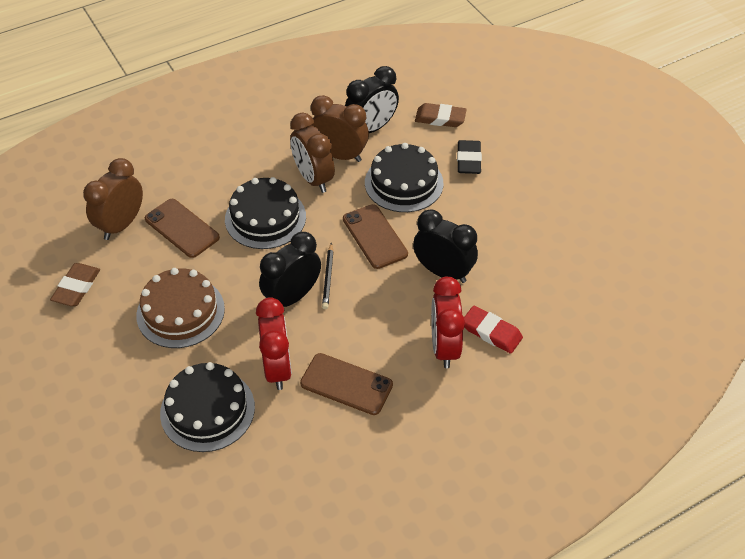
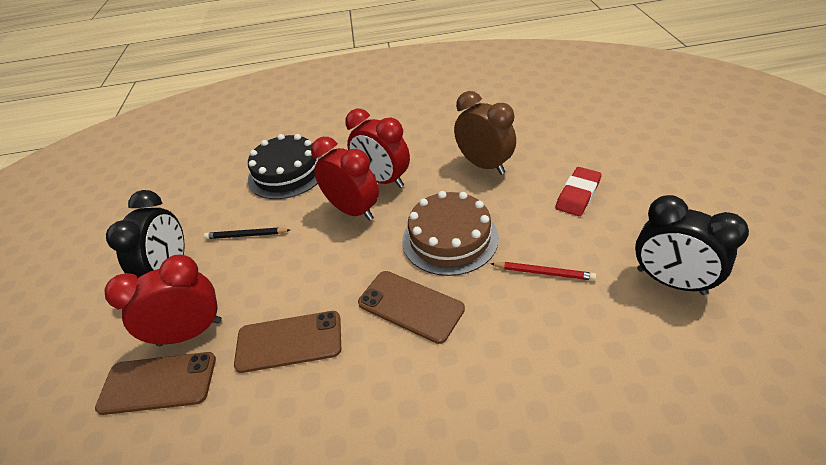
black cake: 3 -> 1
black clock: 3 -> 2
black eraser: 1 -> 0
brown clock: 3 -> 1
brown eraser: 2 -> 0
red clock: 2 -> 3
red pencil: 0 -> 1

